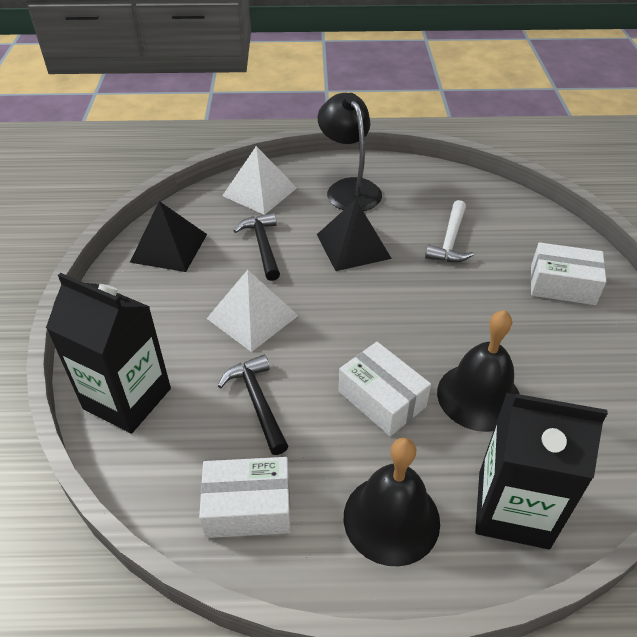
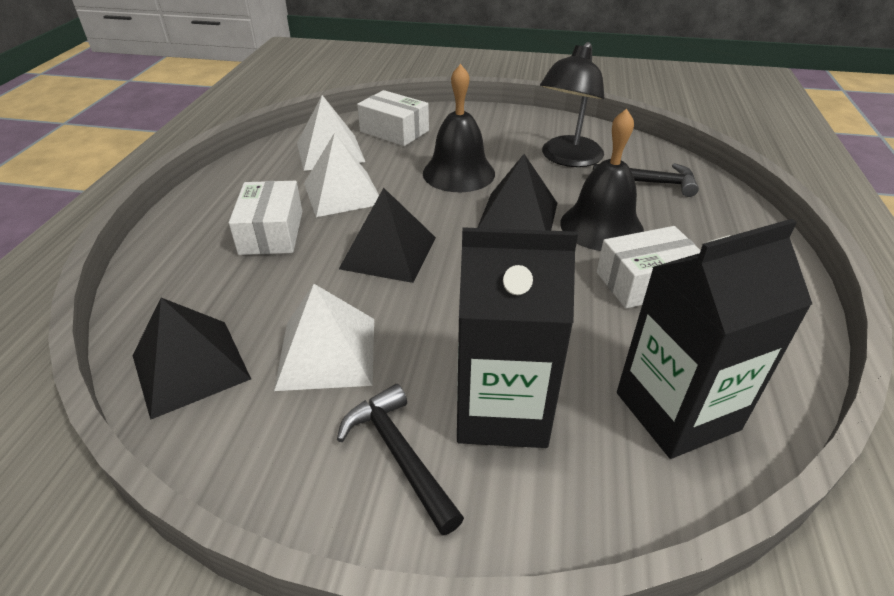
black pyramid: 2 -> 3
white hammer: 1 -> 0
white pyramid: 2 -> 3

